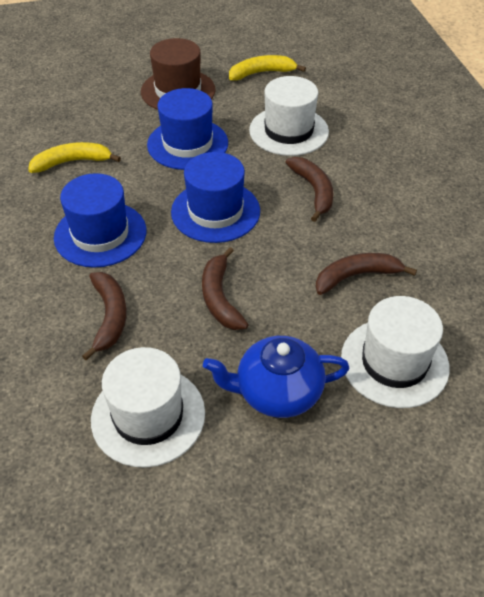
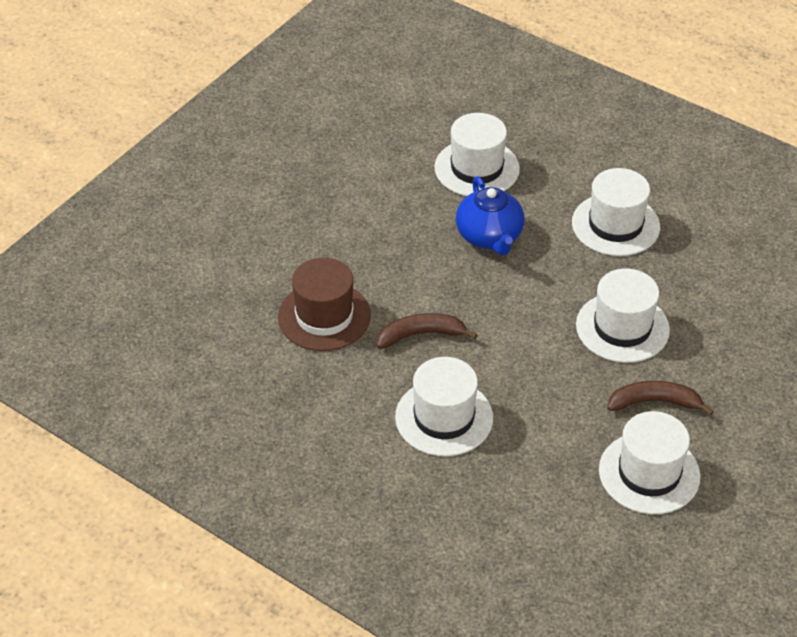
blue hat: 3 -> 0
brown banana: 4 -> 2
white hat: 3 -> 5
yellow banana: 2 -> 0

